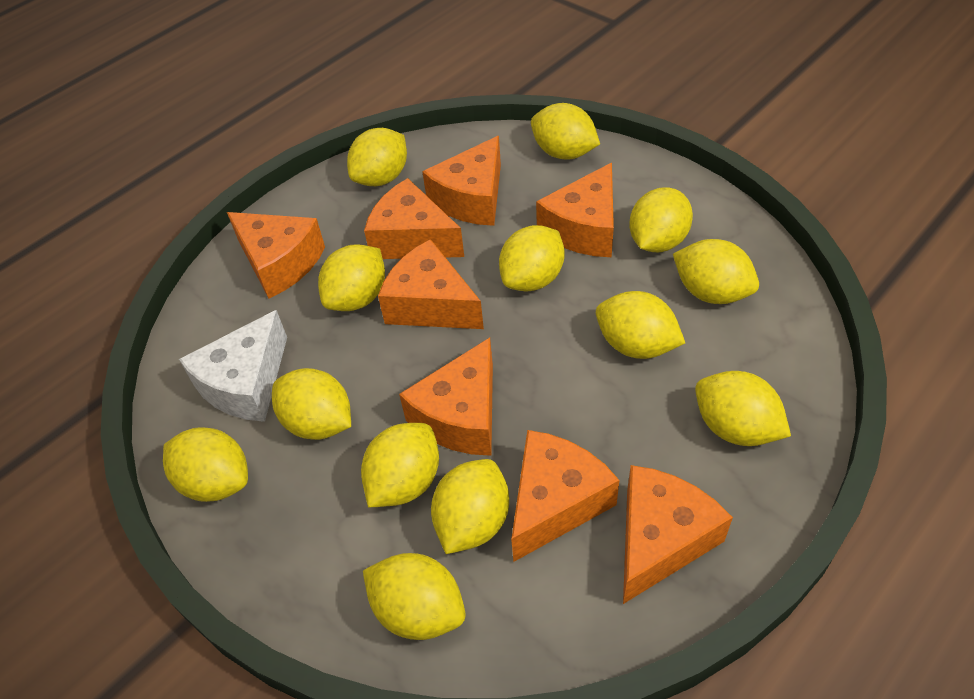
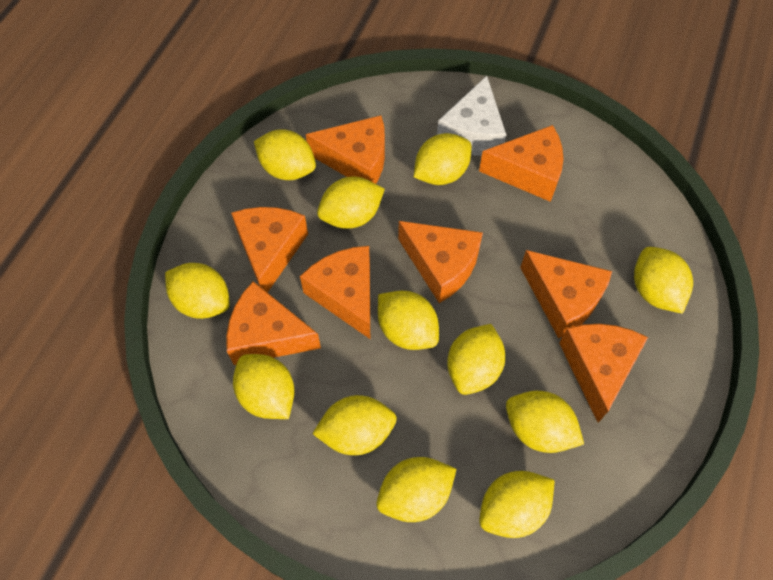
yellow lemon: 13 -> 12

